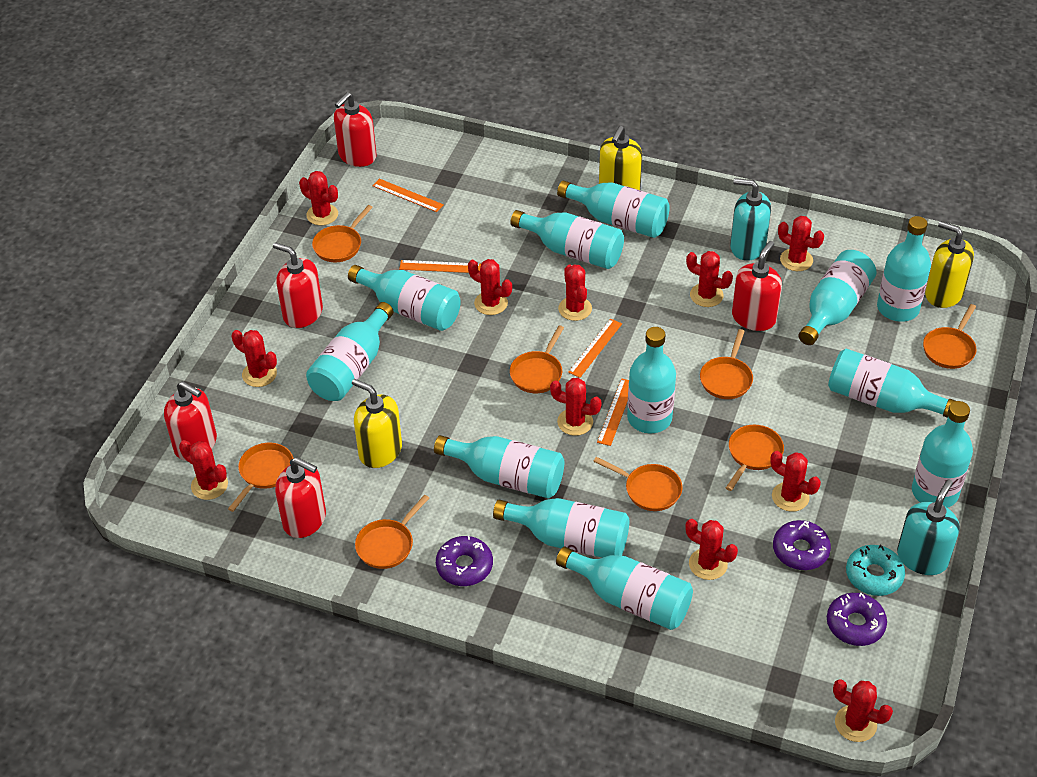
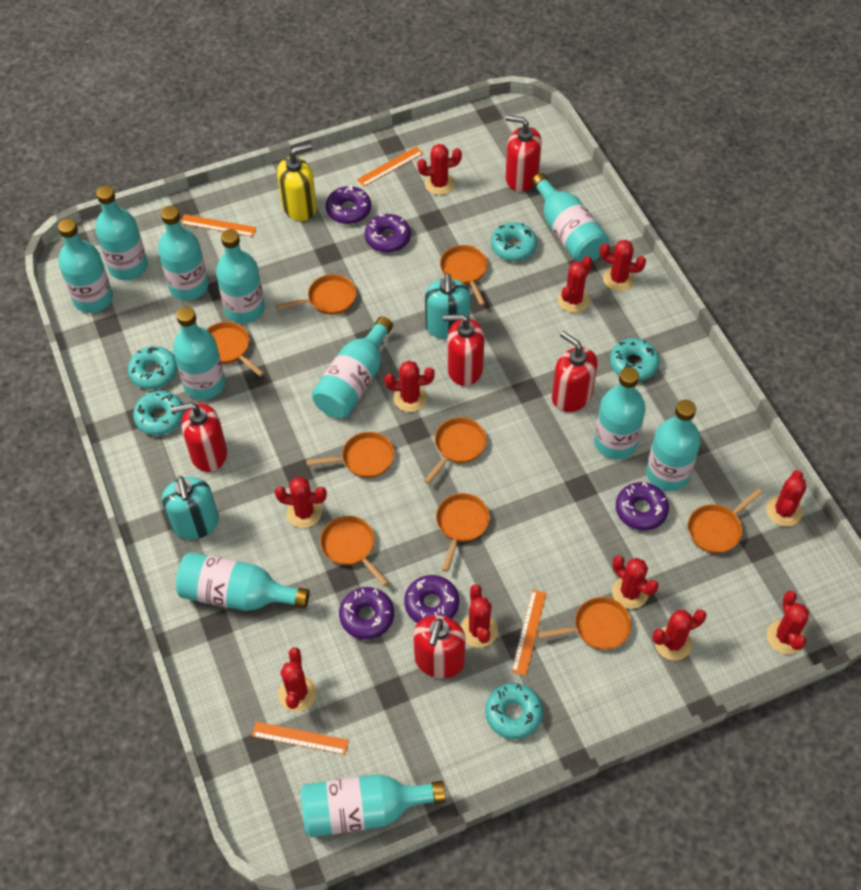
orange pan: 8 -> 9
purple donut: 3 -> 5
turquoise bottle: 12 -> 11
turquoise donut: 1 -> 5
yellow soap dispenser: 3 -> 1

